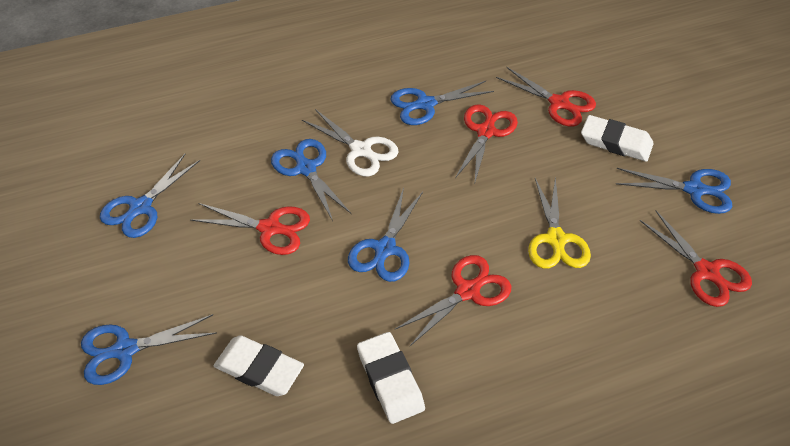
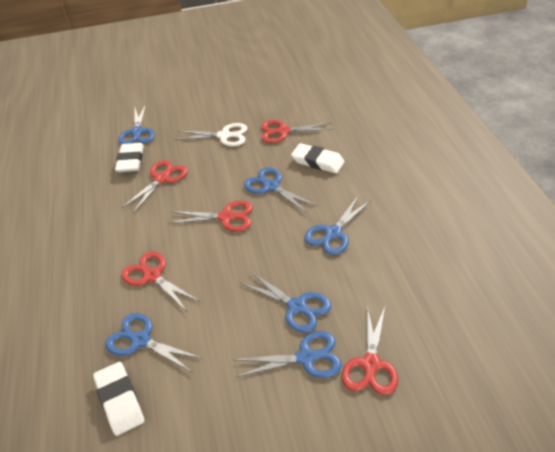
yellow scissors: 1 -> 0

